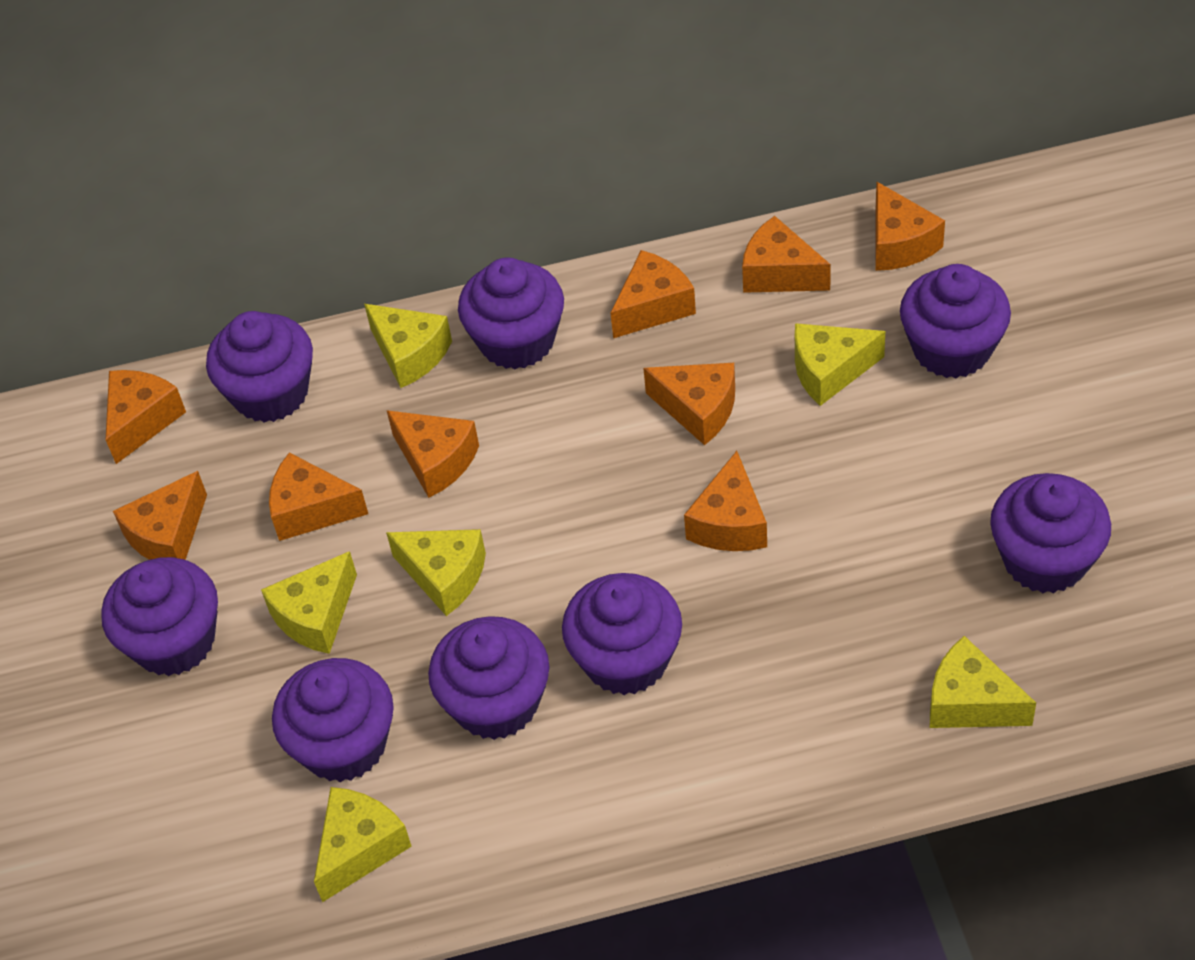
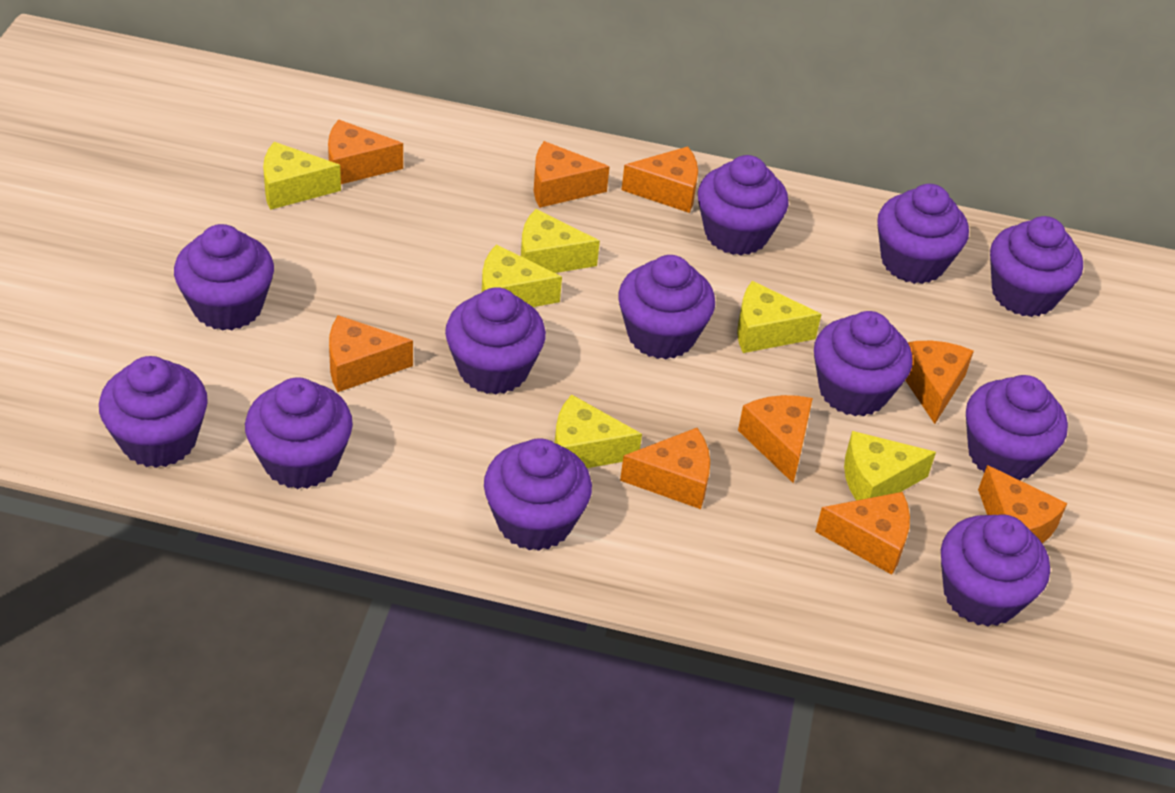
purple cupcake: 8 -> 12

